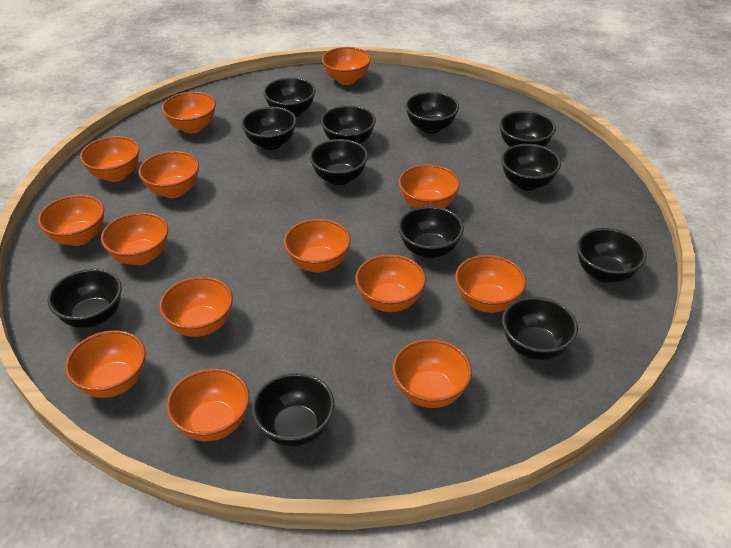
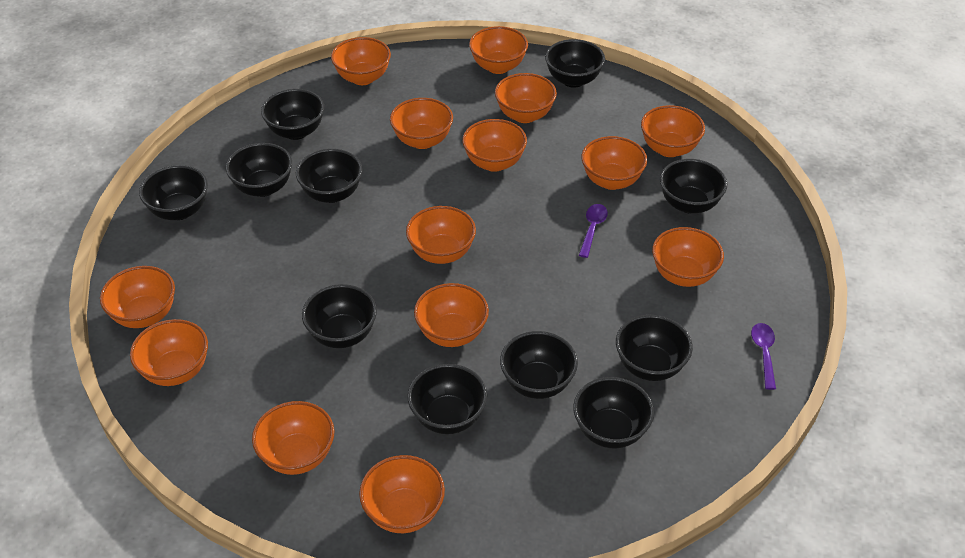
black bowl: 12 -> 11
purple spoon: 0 -> 2

